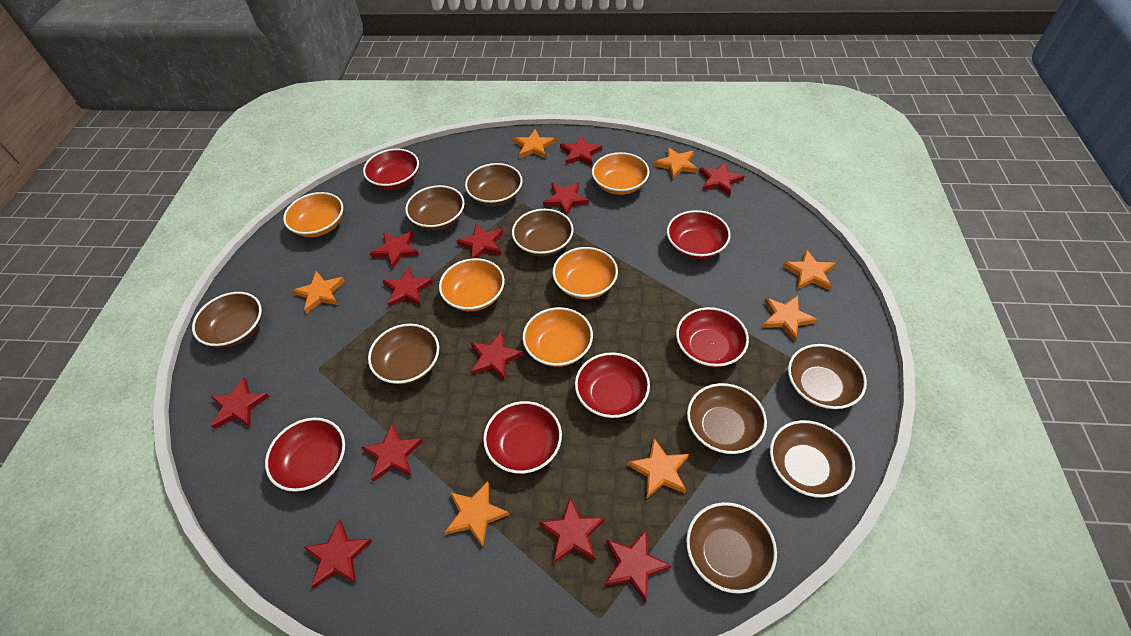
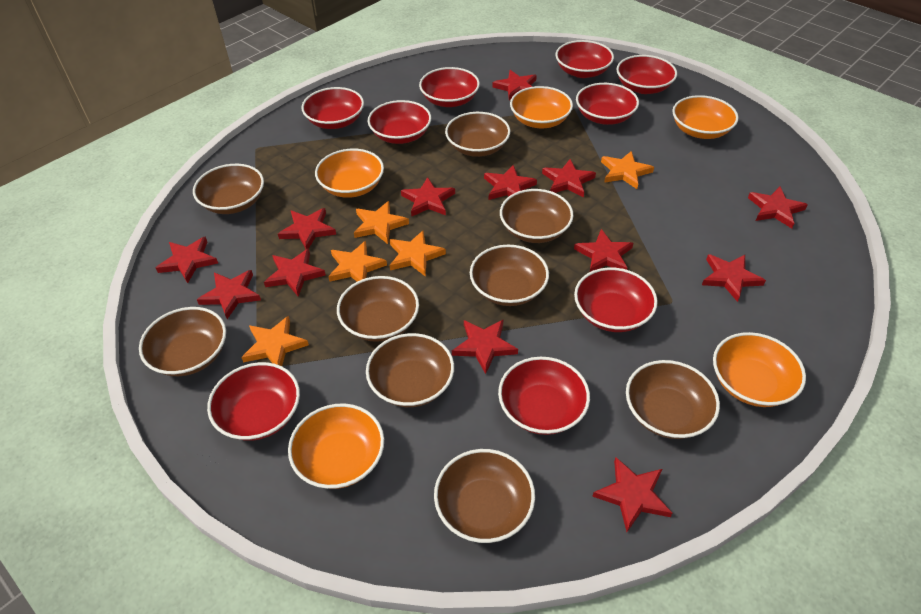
orange star: 7 -> 5
red bowl: 6 -> 9
red star: 12 -> 13

